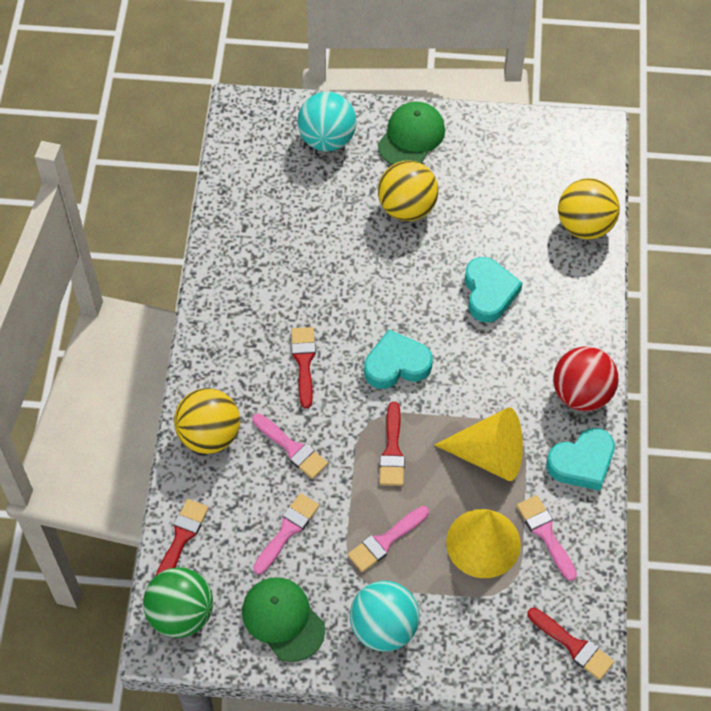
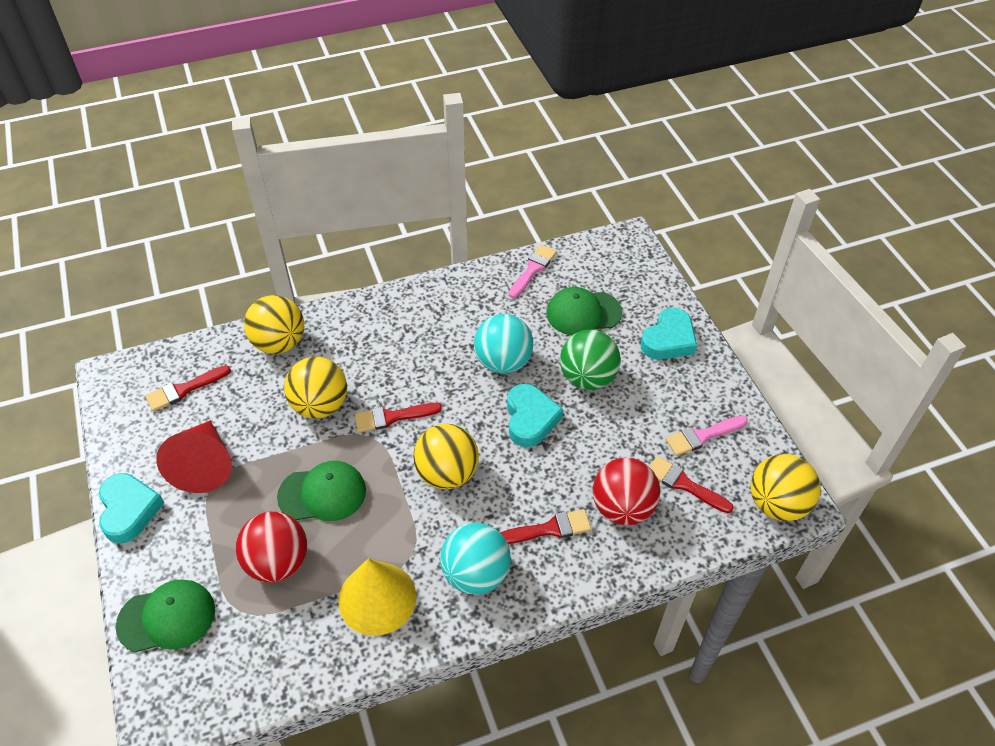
green cap: 2 -> 3
pink brush: 4 -> 2
red ball: 1 -> 2
red cone: 0 -> 1
yellow ball: 3 -> 4
yellow cone: 2 -> 1

